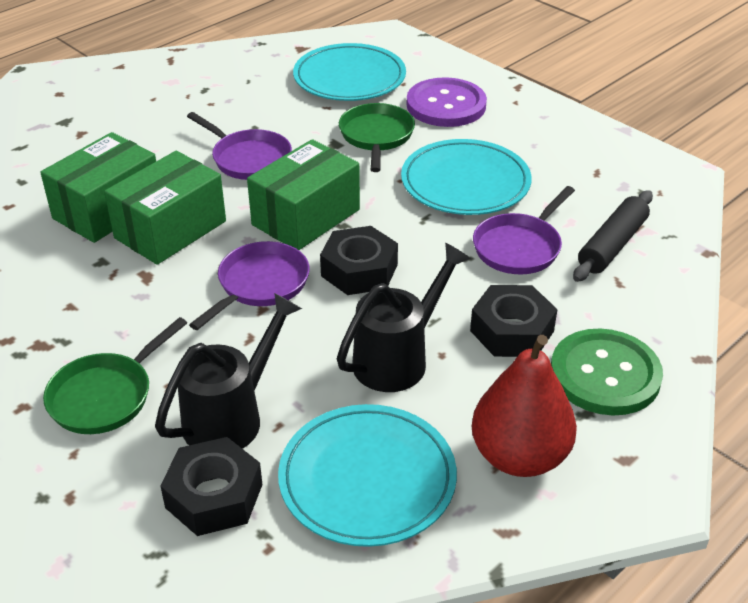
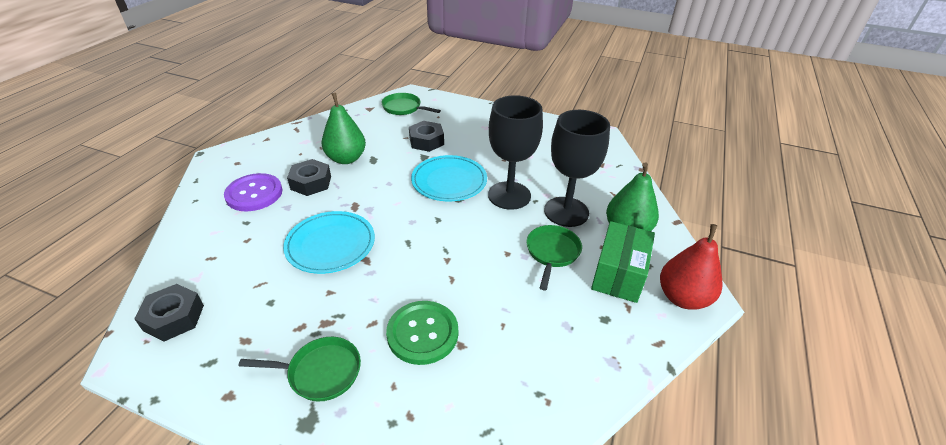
black goblet: 0 -> 2
black rolling pin: 1 -> 0
black watering can: 2 -> 0
green box: 3 -> 1
green pan: 2 -> 3
green pear: 0 -> 2
purple pan: 3 -> 0
turquoise plate: 3 -> 2

